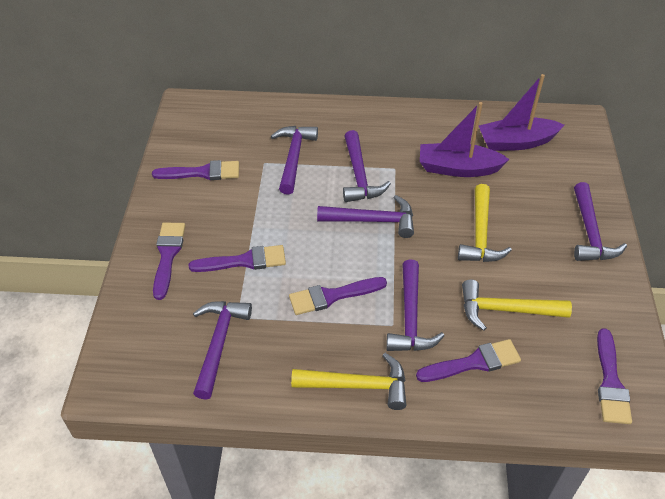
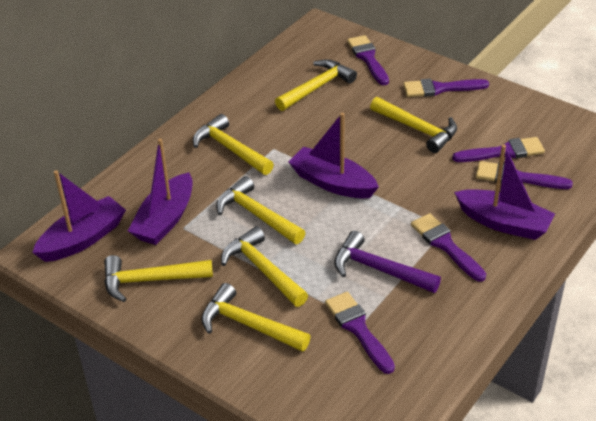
purple boat: 2 -> 4
purple hammer: 6 -> 1
yellow hammer: 3 -> 7

